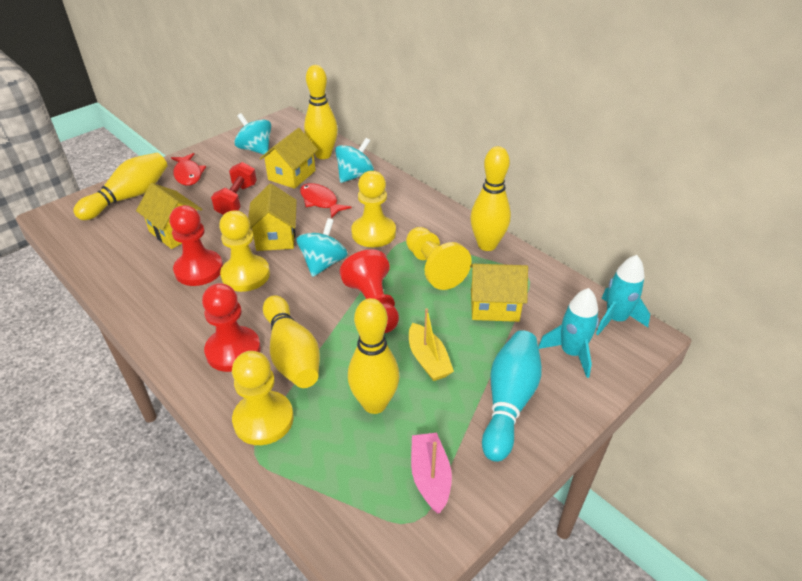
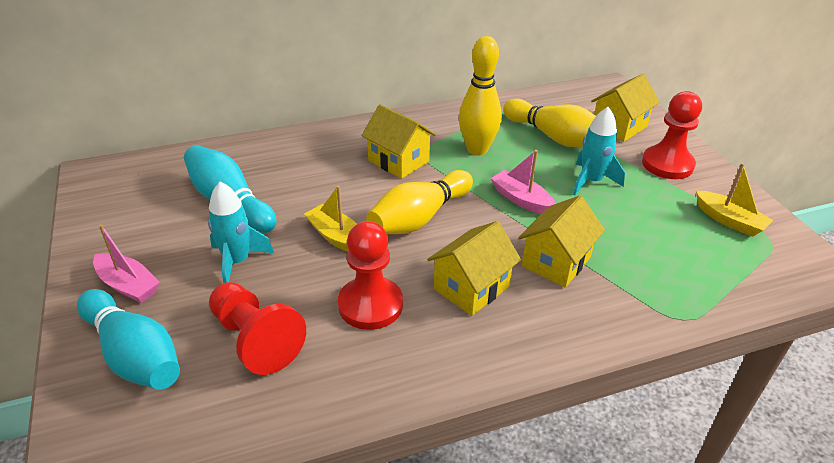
pink boat: 1 -> 2
red dumbbell: 1 -> 0
red fish: 2 -> 0
turquoise bowling pin: 1 -> 2
turquoise spinning top: 3 -> 0
yellow boat: 1 -> 2
yellow bowling pin: 5 -> 3
yellow pawn: 4 -> 0

